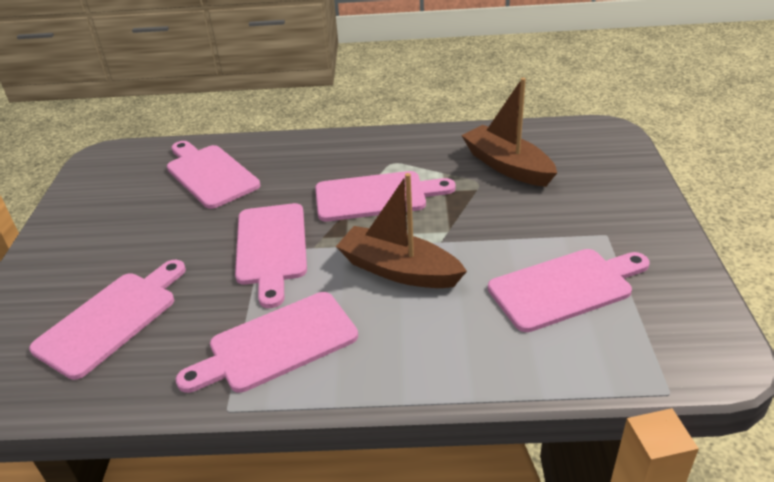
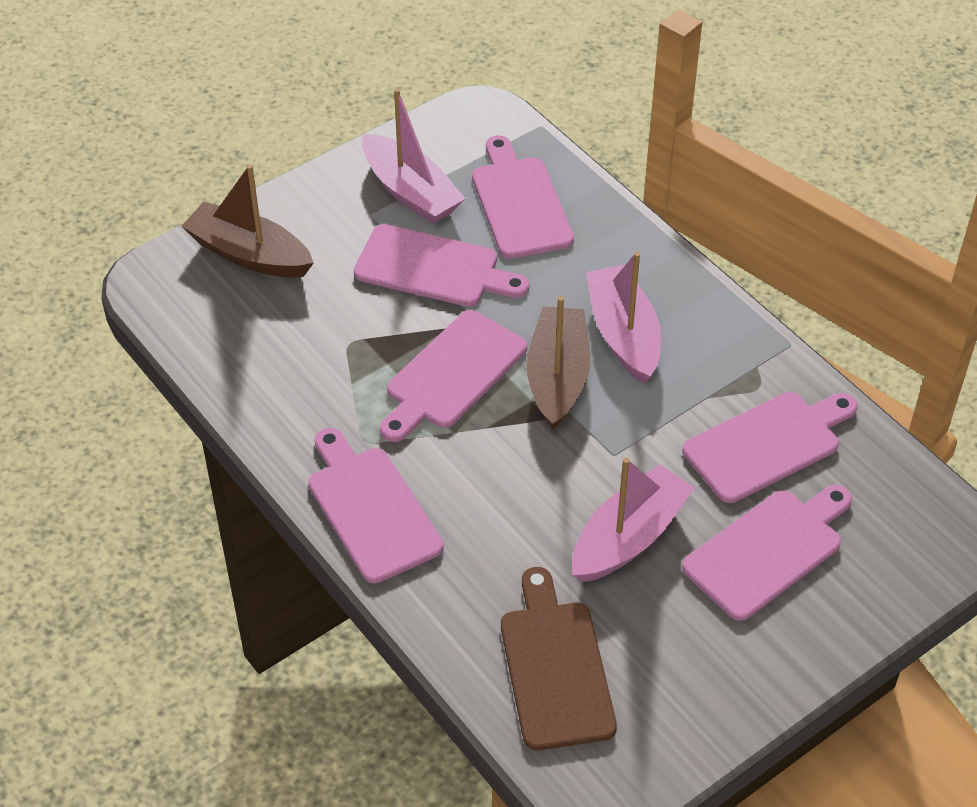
brown cutting board: 0 -> 1
pink boat: 0 -> 3

